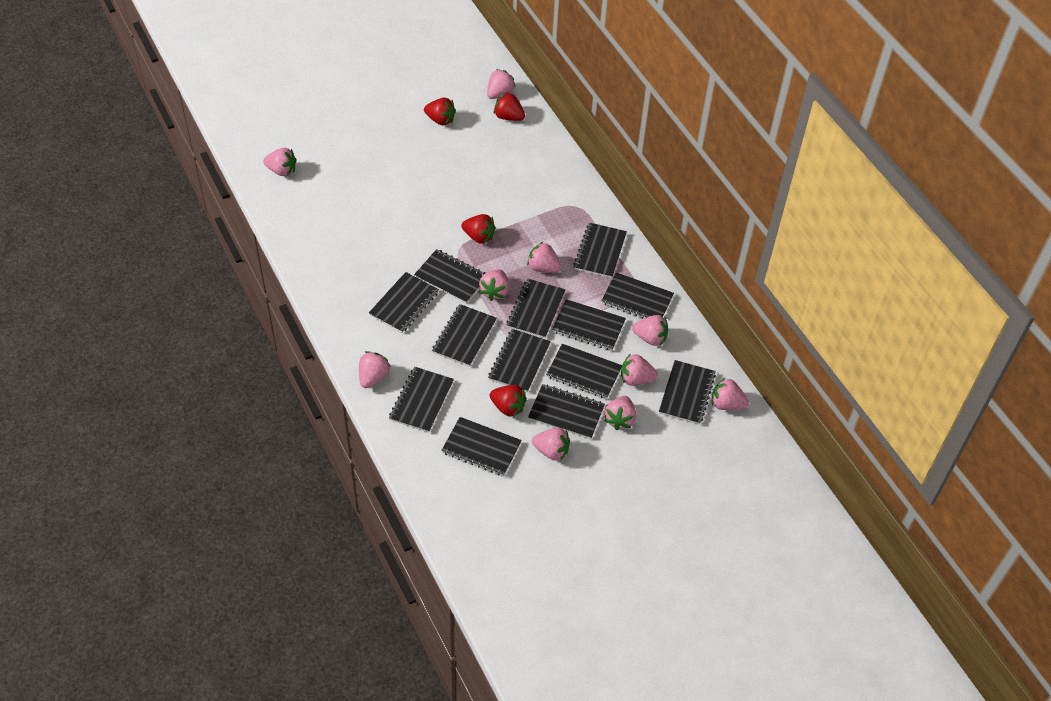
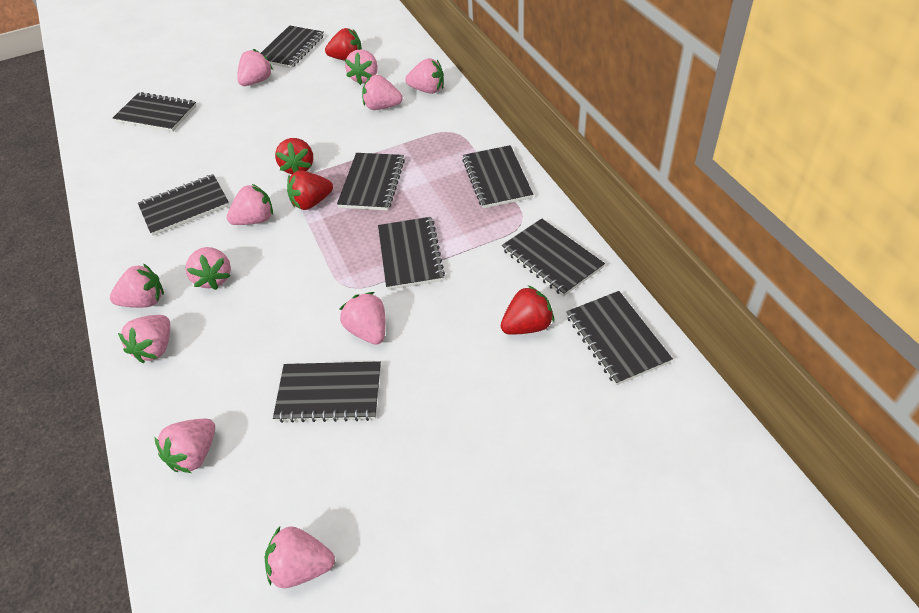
black notebook: 13 -> 9
pink strawberry: 10 -> 11

